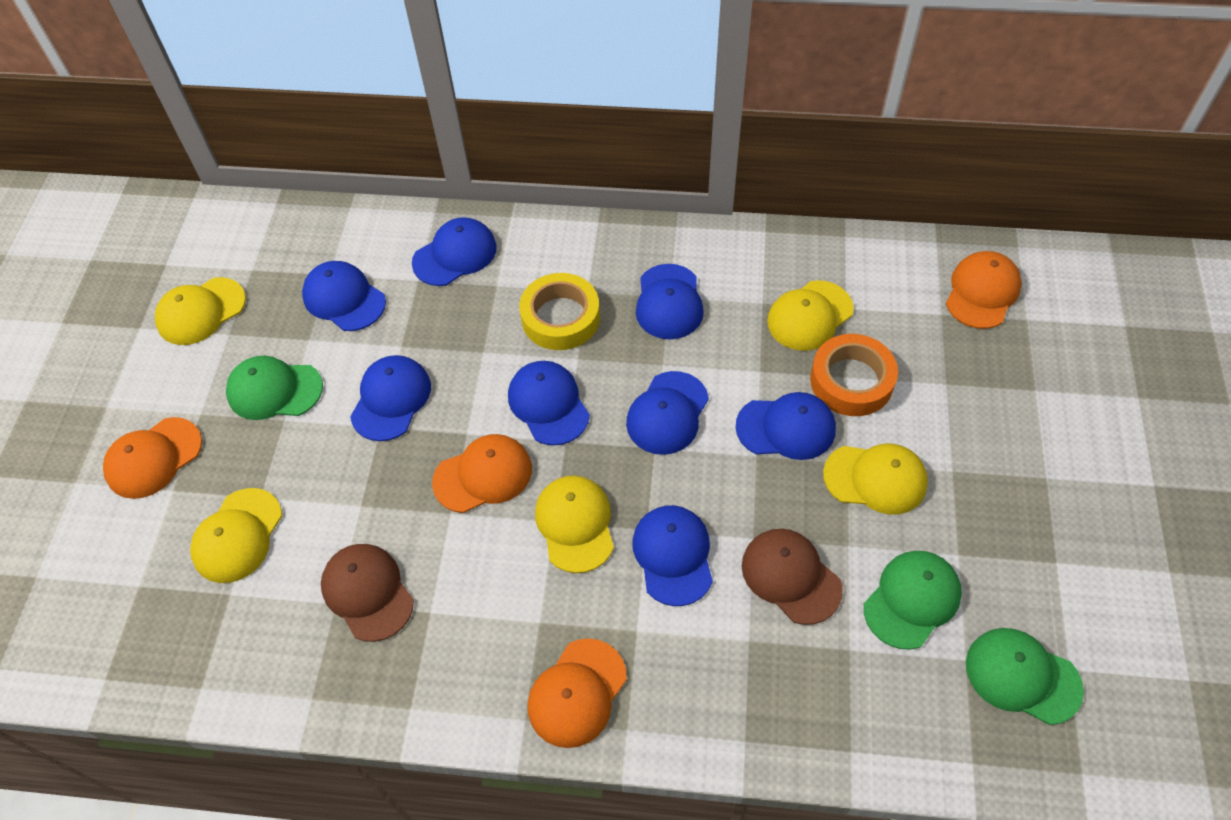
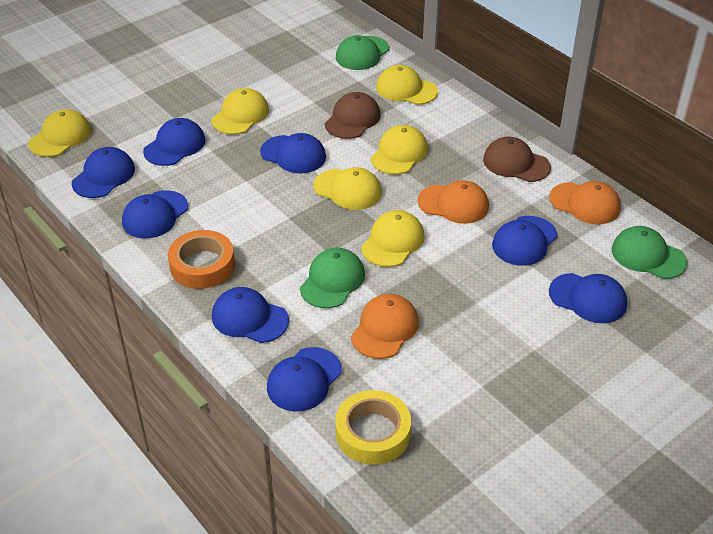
orange cap: 4 -> 3
yellow cap: 5 -> 6

